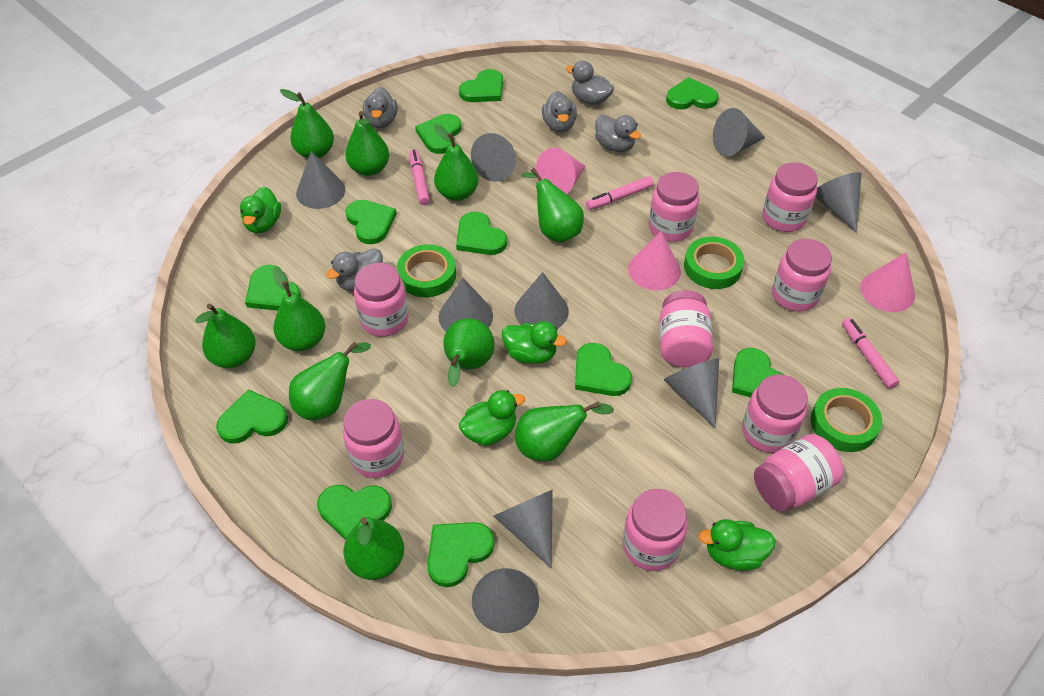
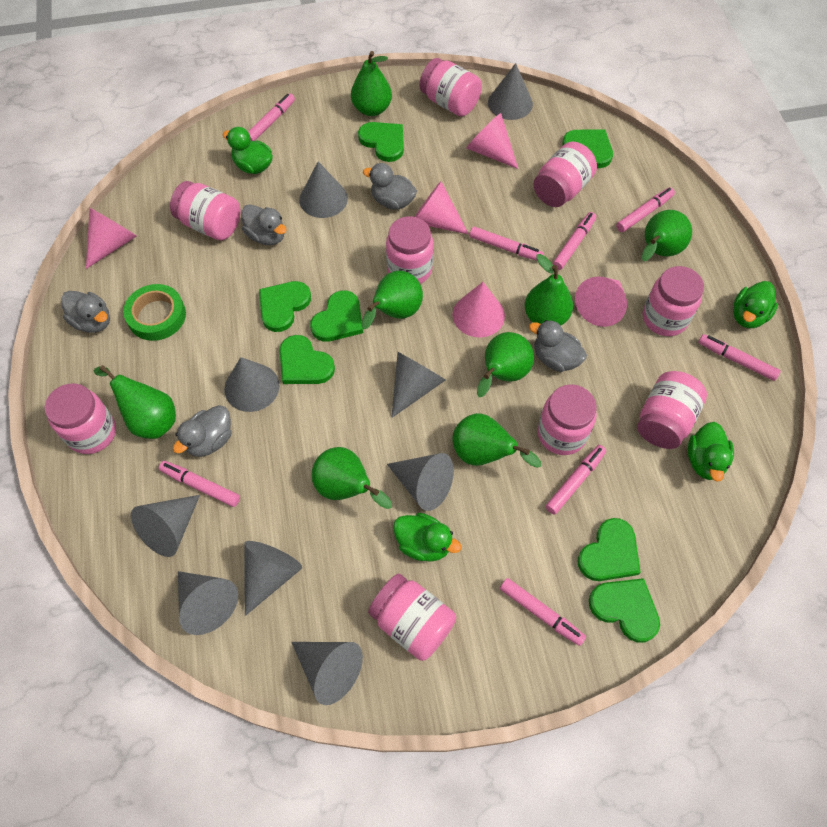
green heart: 11 -> 7
green pear: 10 -> 8
green tape: 3 -> 1
pink cone: 3 -> 5
pink marker: 3 -> 8

